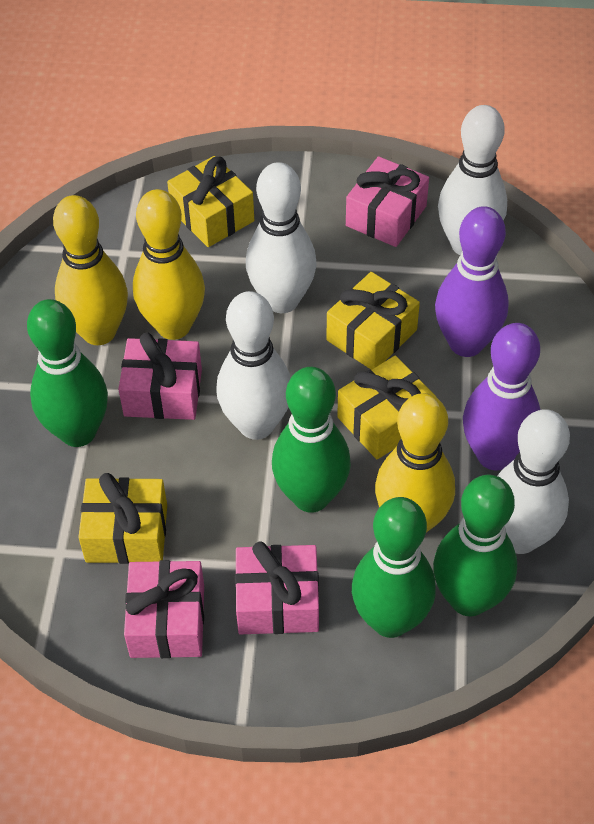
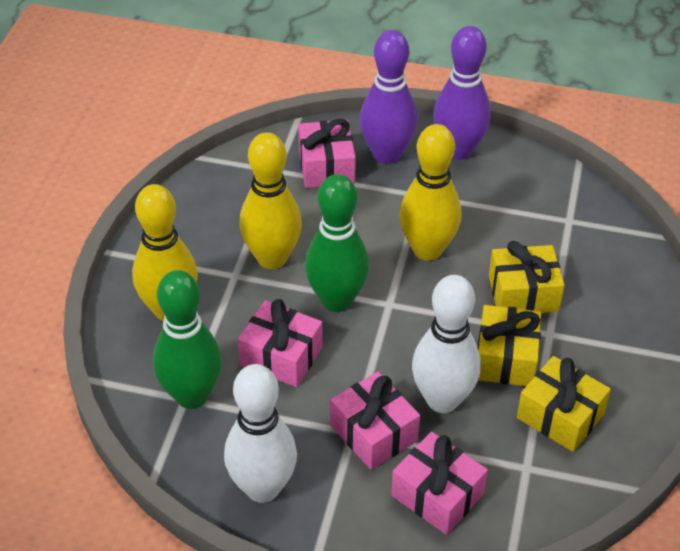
green bowling pin: 4 -> 2
white bowling pin: 4 -> 2
yellow gift: 4 -> 3

